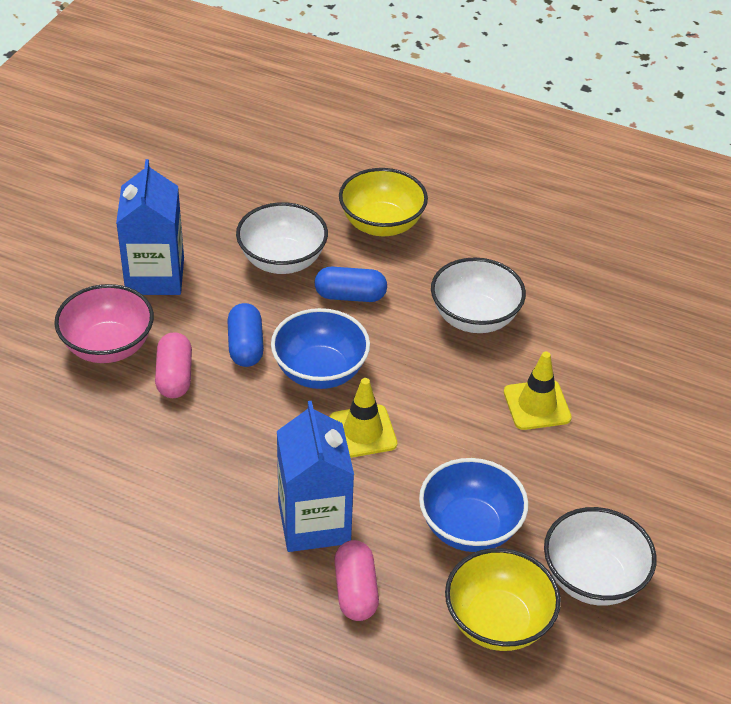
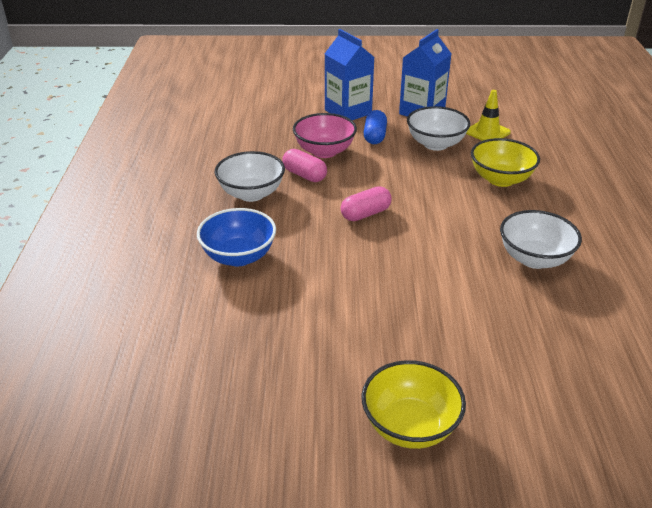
blue bowl: 2 -> 1
blue capsule: 2 -> 1
yellow traffic cone: 2 -> 1

